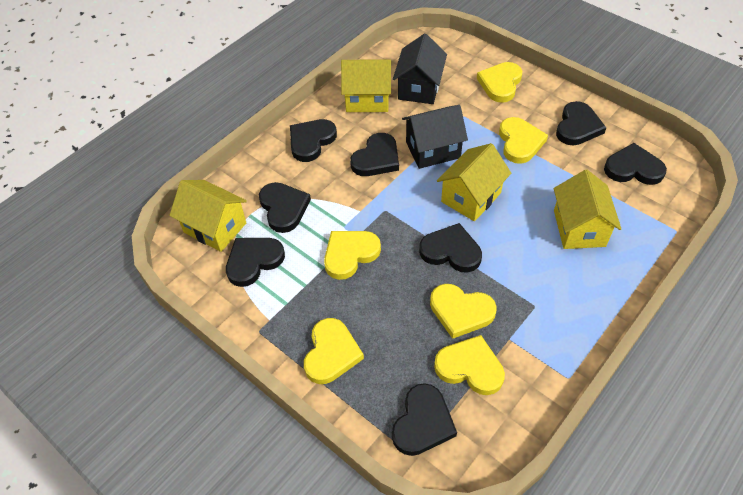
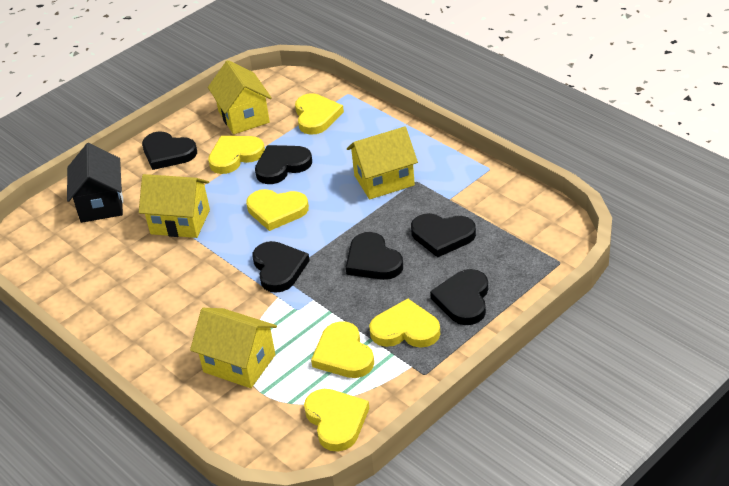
black heart: 8 -> 6
black house: 2 -> 1

